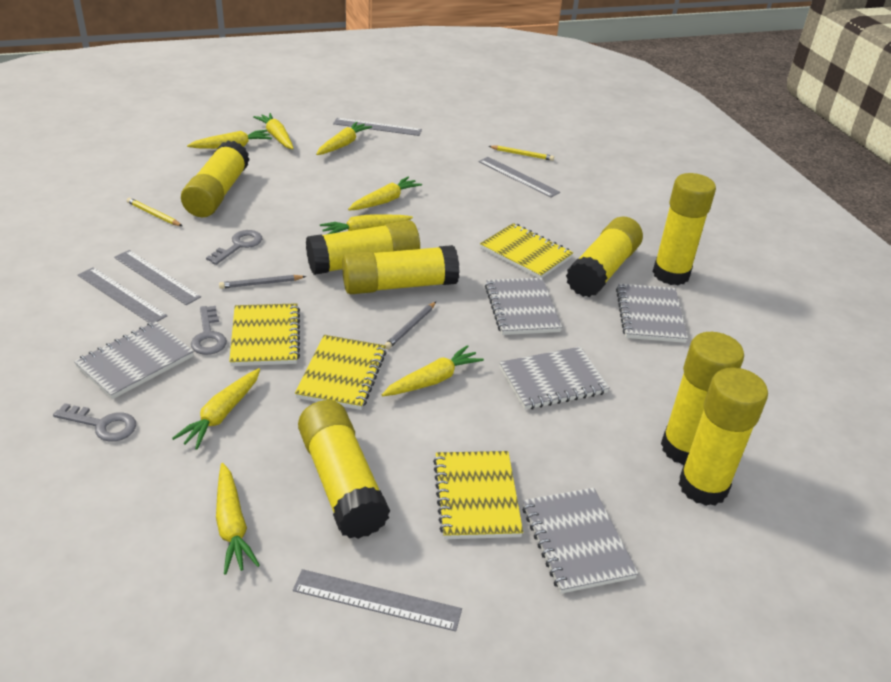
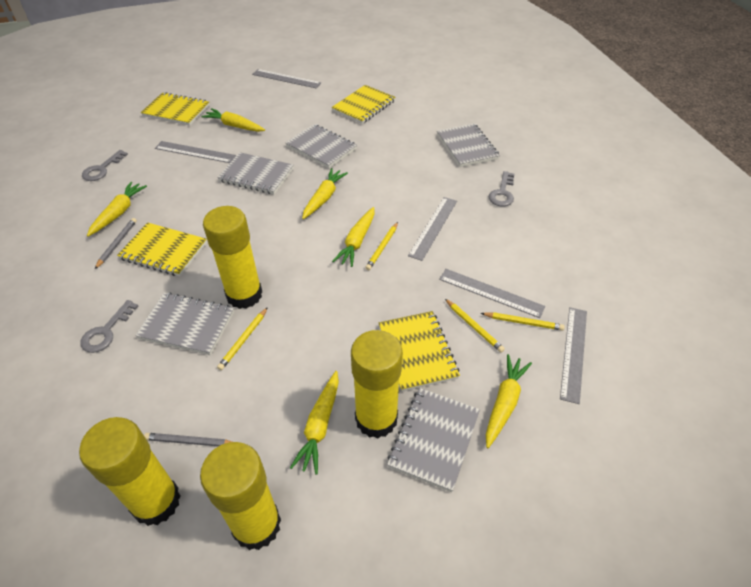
yellow carrot: 8 -> 6
yellow glue stick: 8 -> 4
yellow pencil: 2 -> 4

